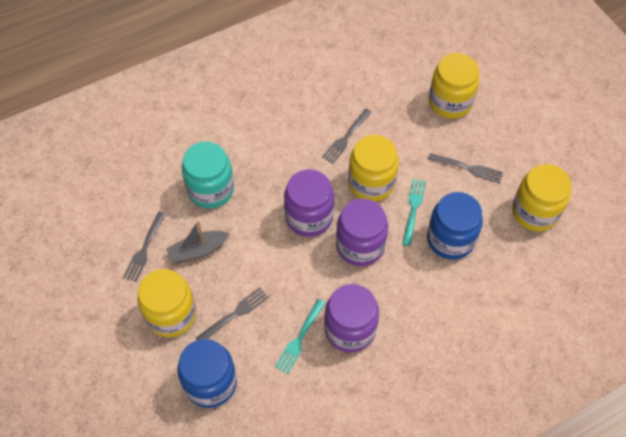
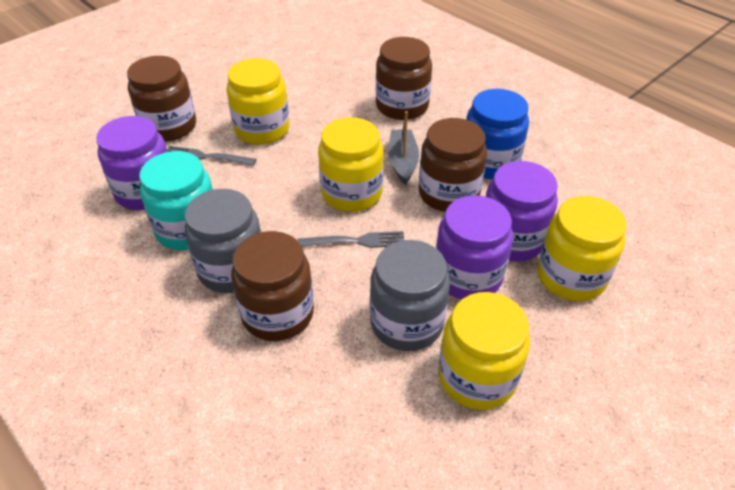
blue jar: 2 -> 1
brown jar: 0 -> 4
grey fork: 4 -> 2
grey jar: 0 -> 2
turquoise fork: 2 -> 0

